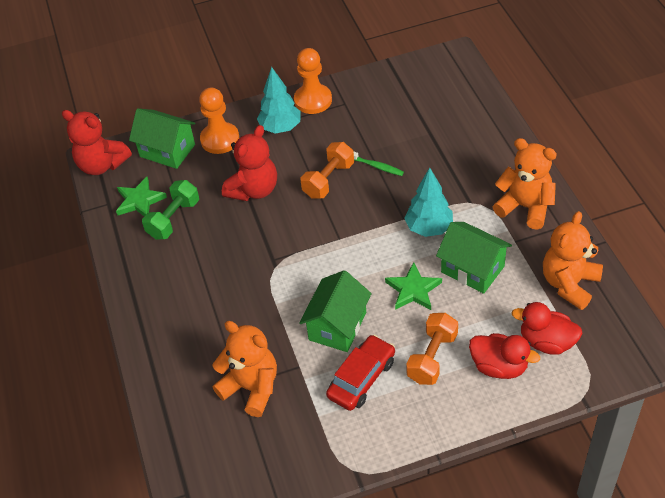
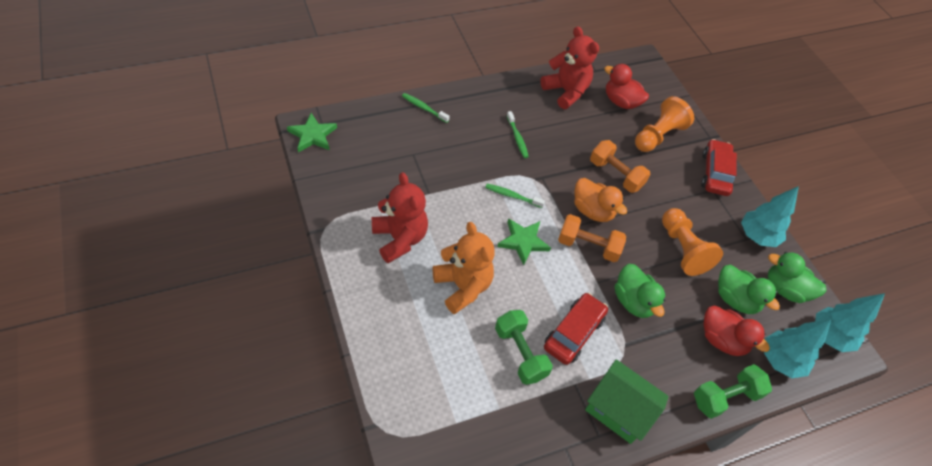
green duck: 0 -> 3
green dumbbell: 1 -> 2
green house: 3 -> 1
green toothbrush: 1 -> 3
orange duck: 0 -> 1
orange teddy bear: 3 -> 1
red car: 1 -> 2
turquoise tree: 2 -> 3

